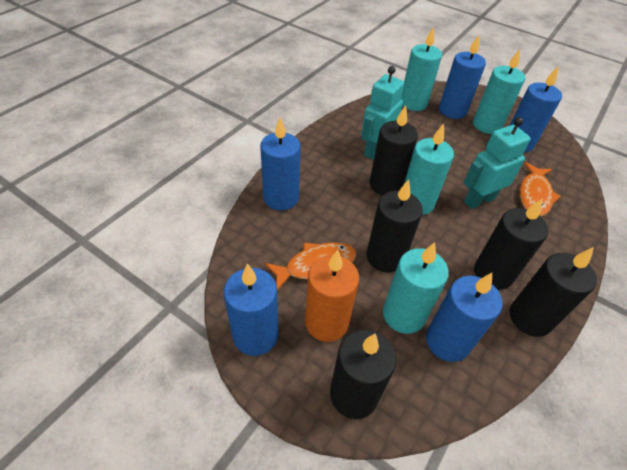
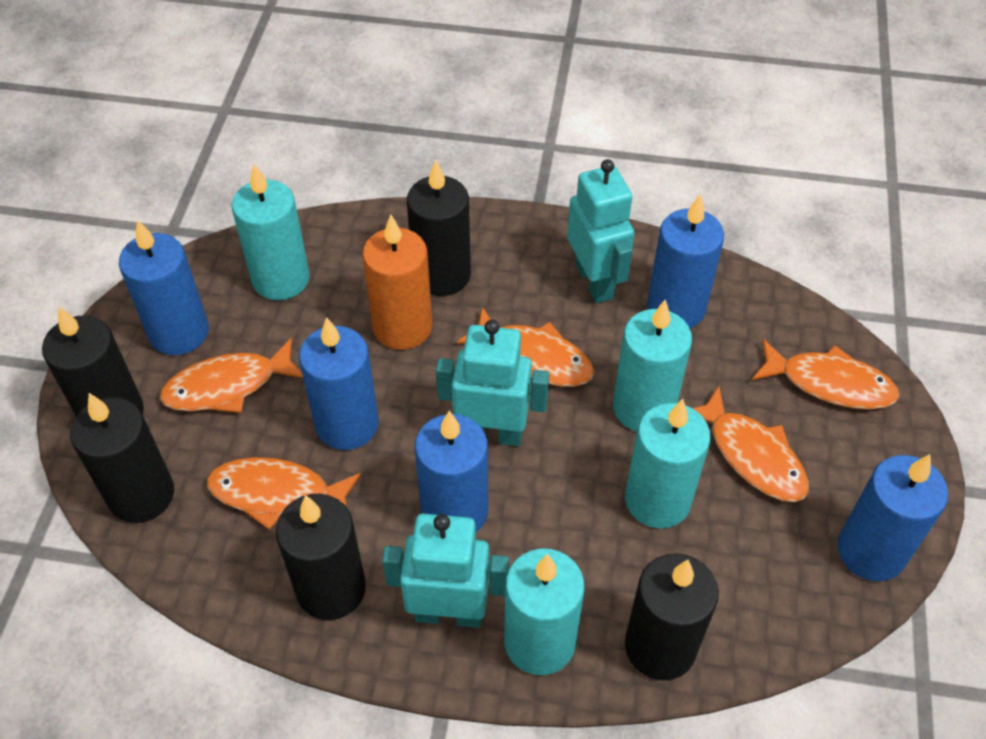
orange fish: 2 -> 5
turquoise robot: 2 -> 3

